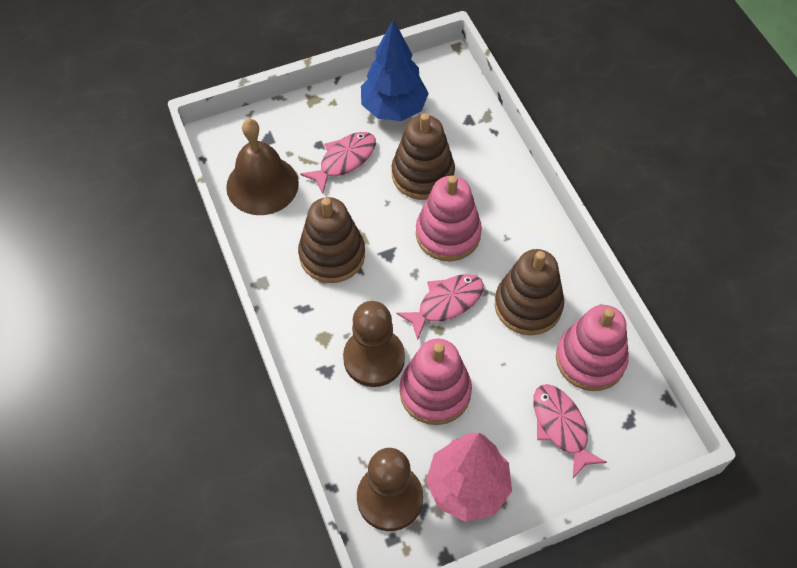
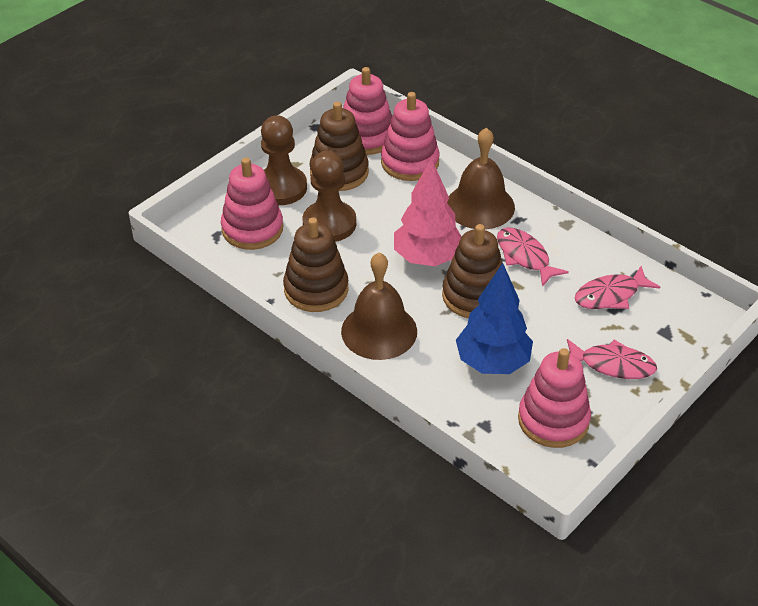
brown bell: 1 -> 2
pink stacking toy: 3 -> 4

